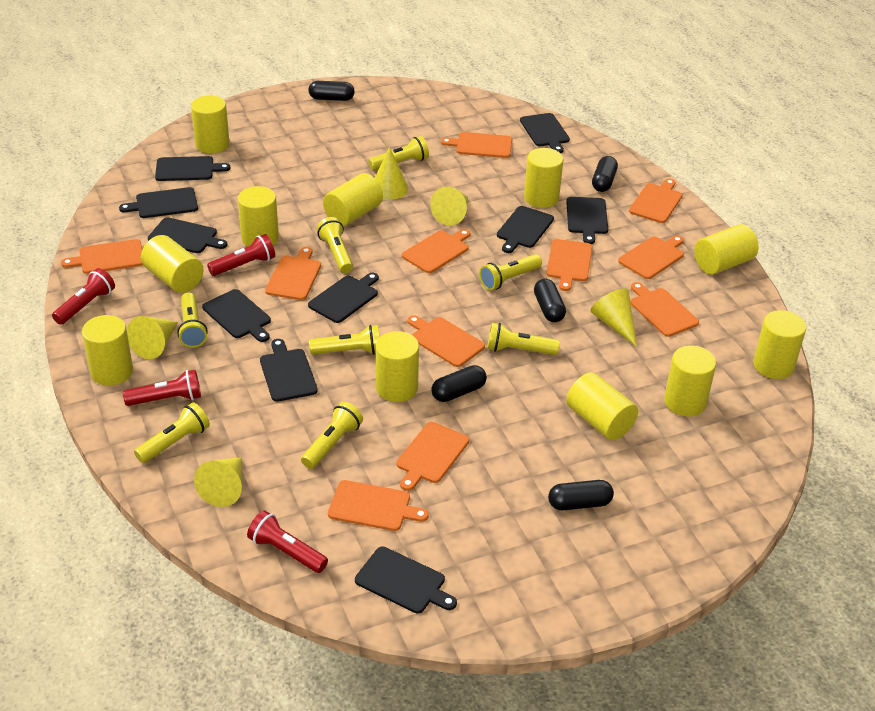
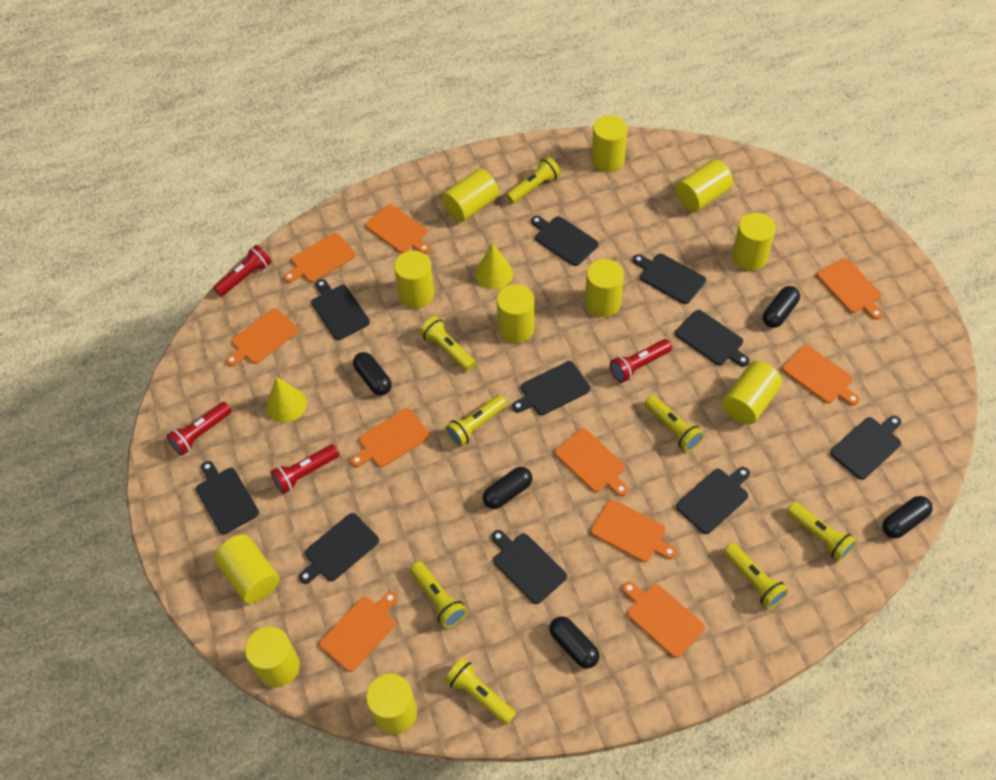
orange cutting board: 11 -> 10
yellow cone: 5 -> 2

